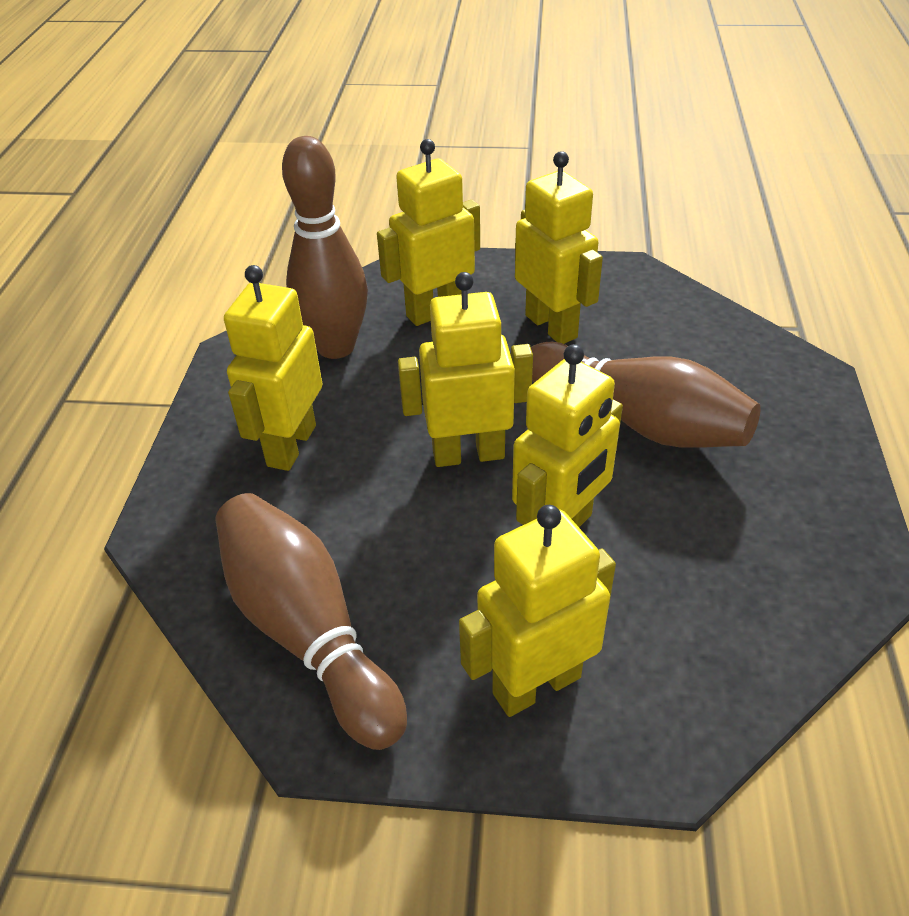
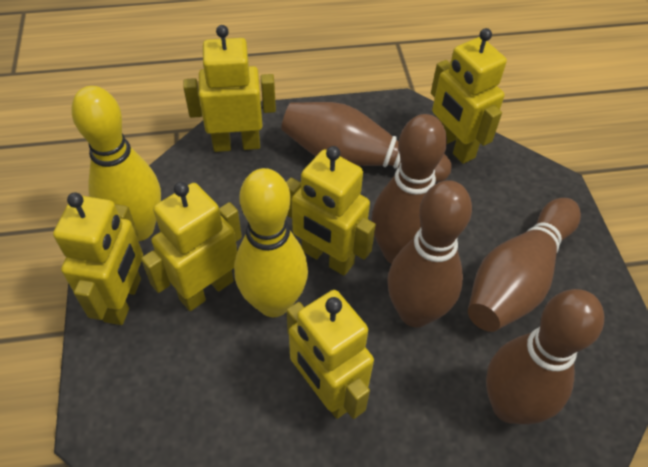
brown bowling pin: 3 -> 5
yellow bowling pin: 0 -> 2

